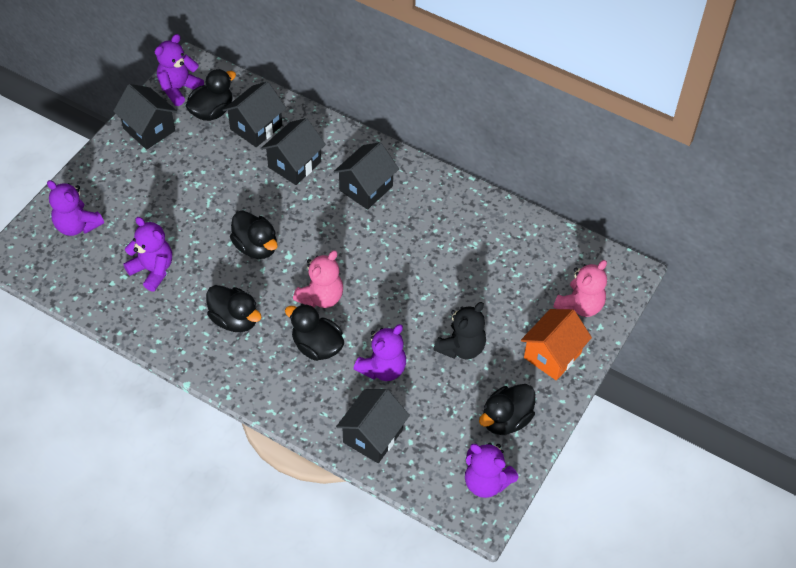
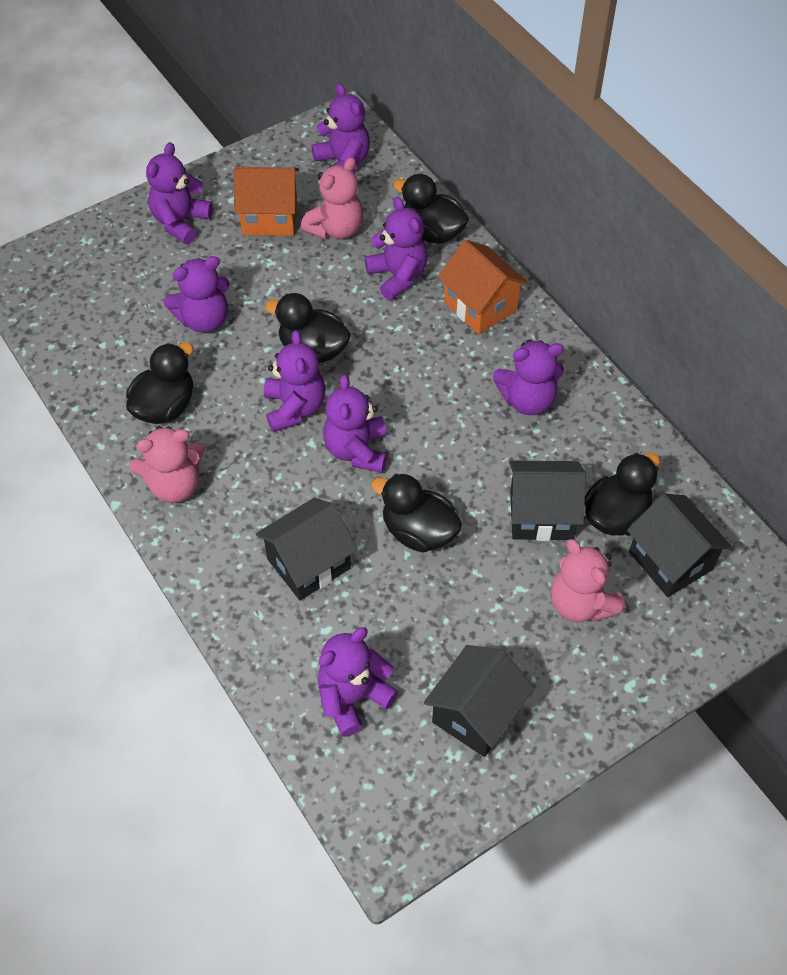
black house: 5 -> 4
black teddy bear: 1 -> 0
orange house: 1 -> 2
pink teddy bear: 2 -> 3
purple teddy bear: 5 -> 8

